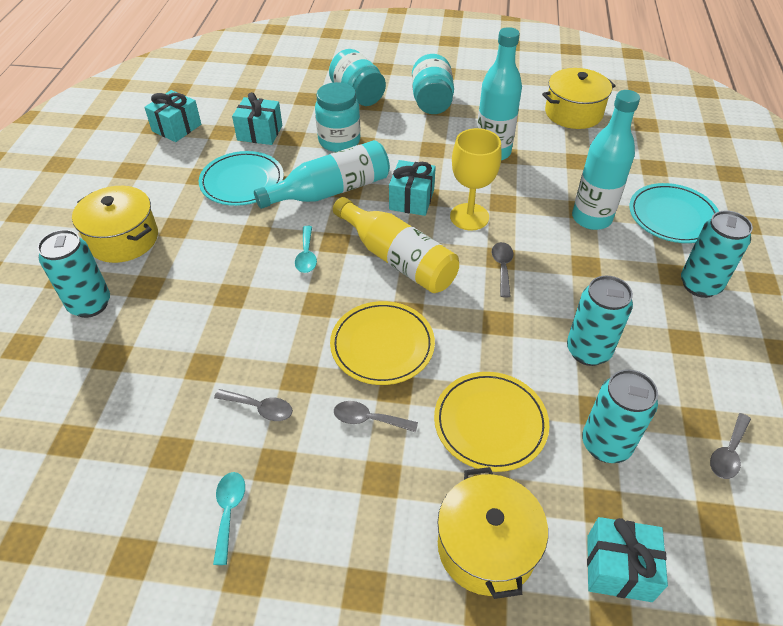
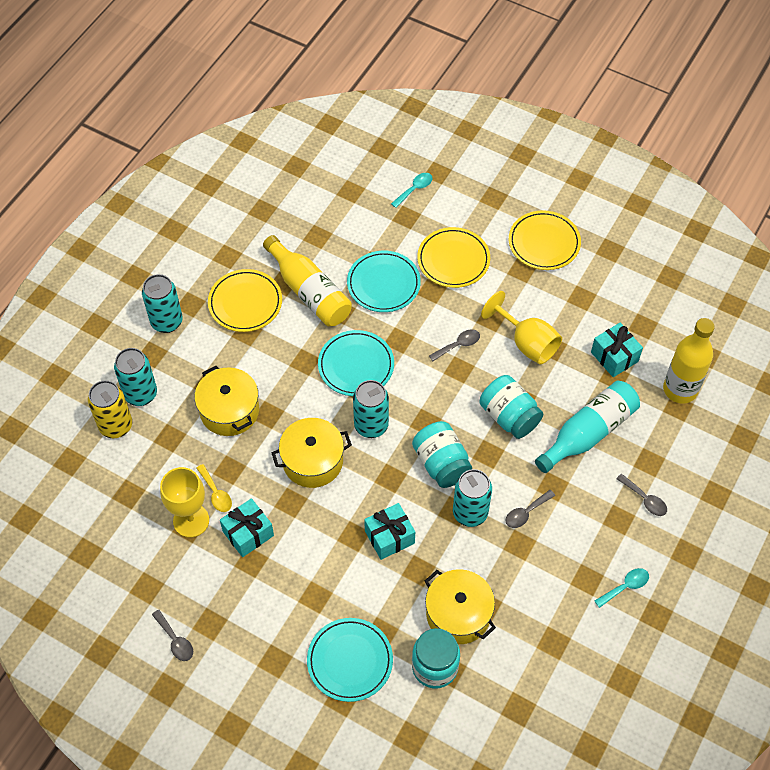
turquoise bottle: 3 -> 1
turquoise gift: 4 -> 3
turquoise plate: 2 -> 3
yellow bottle: 1 -> 2
yellow can: 0 -> 1
yellow goblet: 1 -> 2
yellow plate: 2 -> 3
yellow spoon: 0 -> 1

